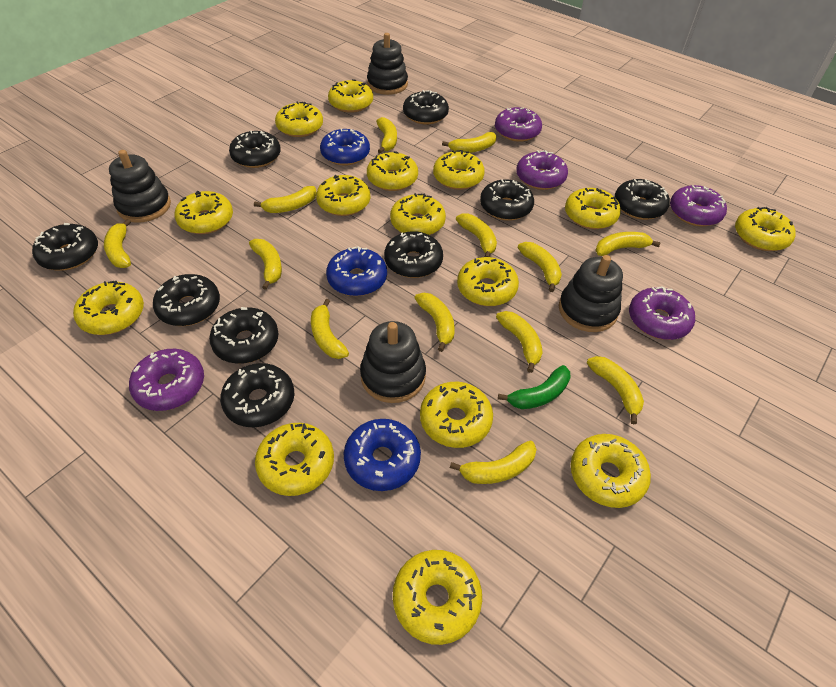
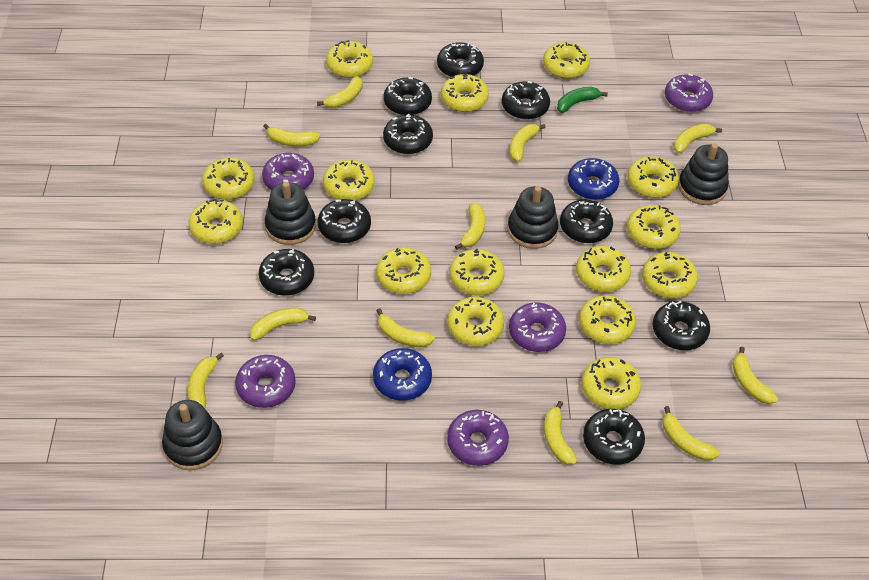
blue donut: 3 -> 2
yellow banana: 13 -> 11

